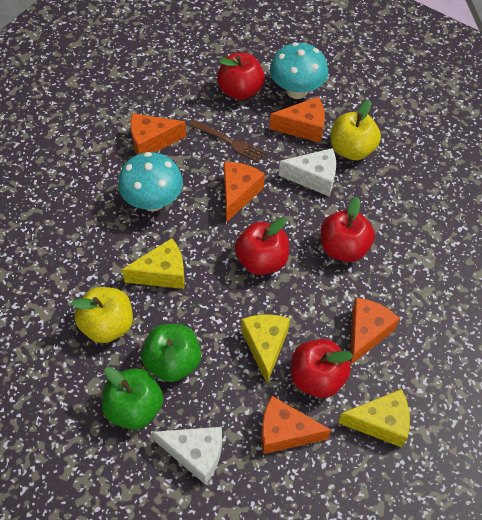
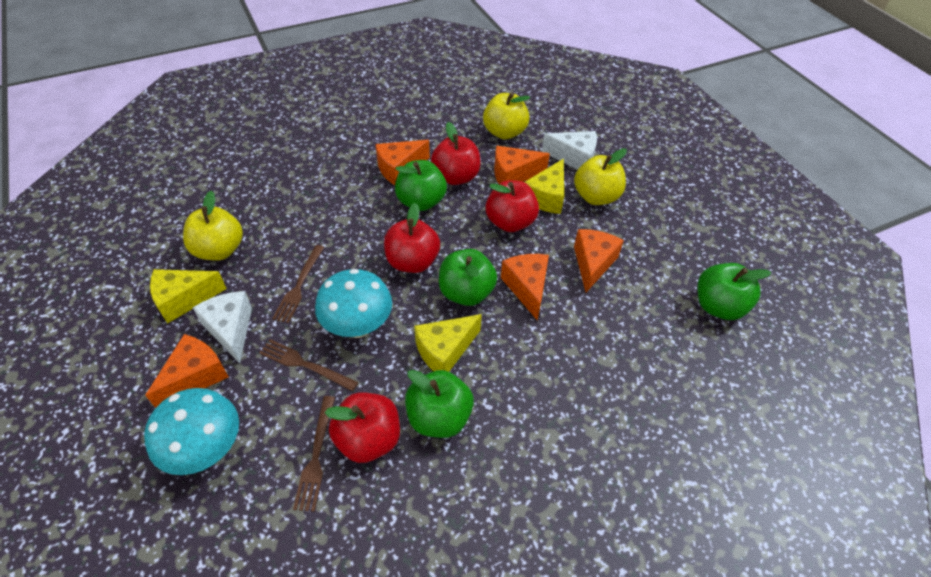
brown fork: 1 -> 3
green apple: 2 -> 4
yellow apple: 2 -> 3

